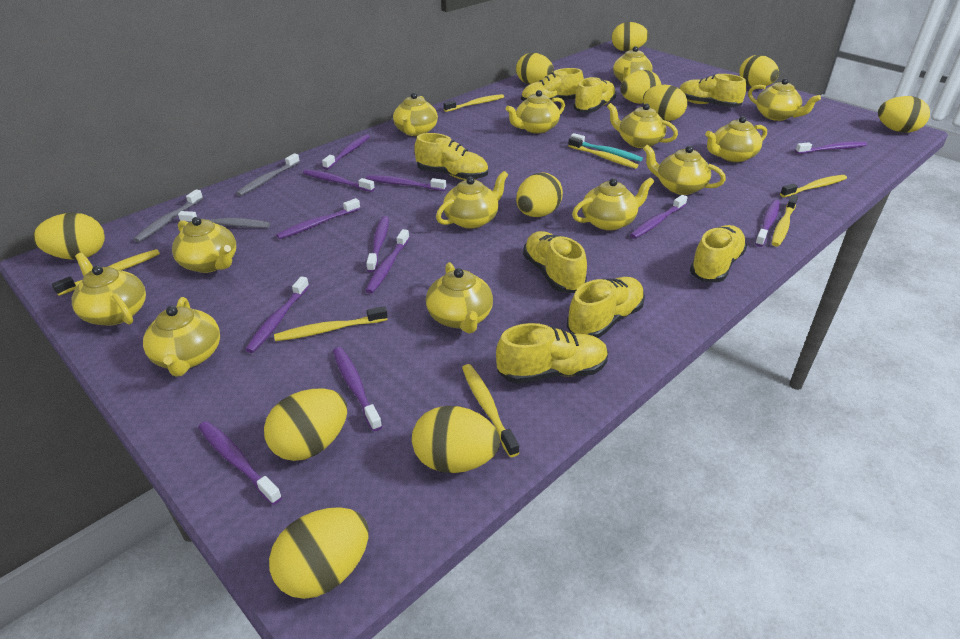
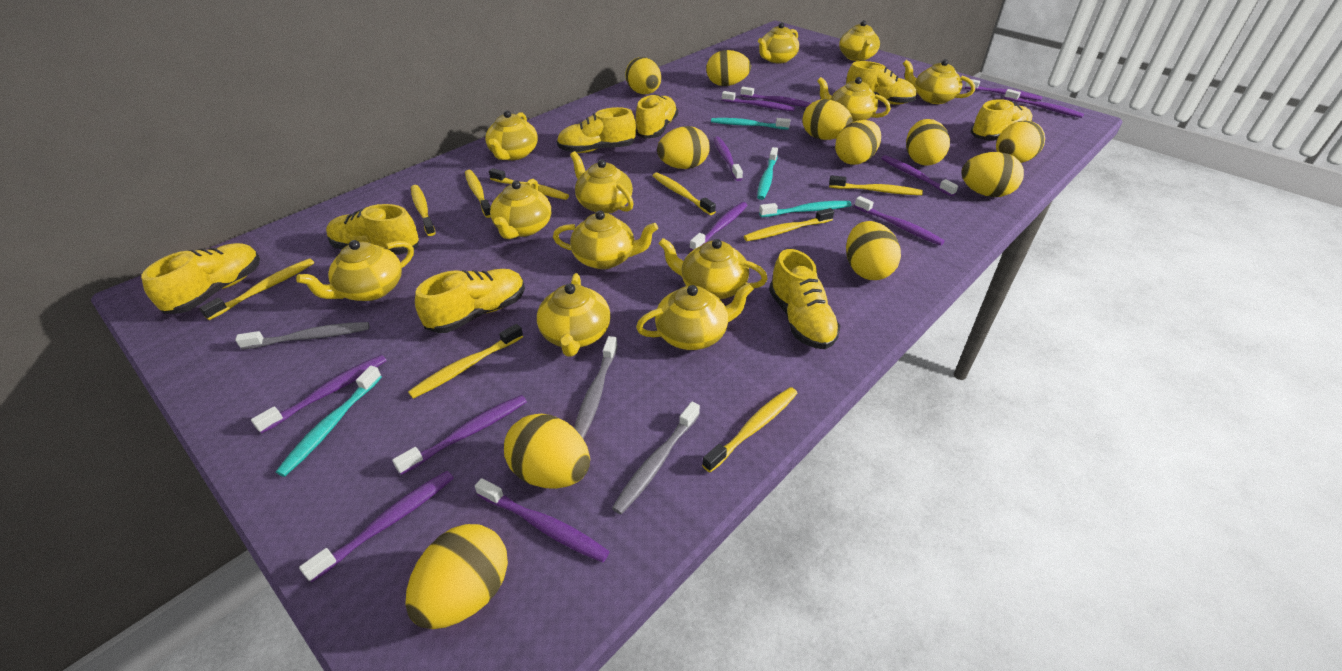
turquoise toothbrush: 1 -> 4
yellow teapot: 13 -> 12
yellow toothbrush: 7 -> 9

